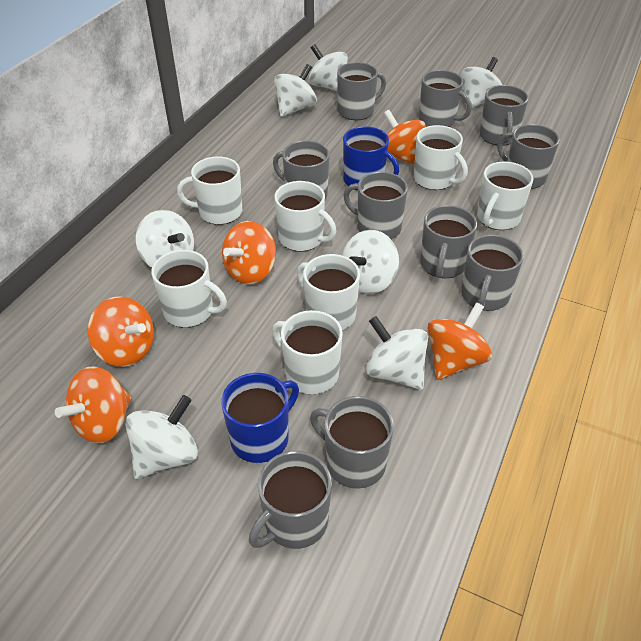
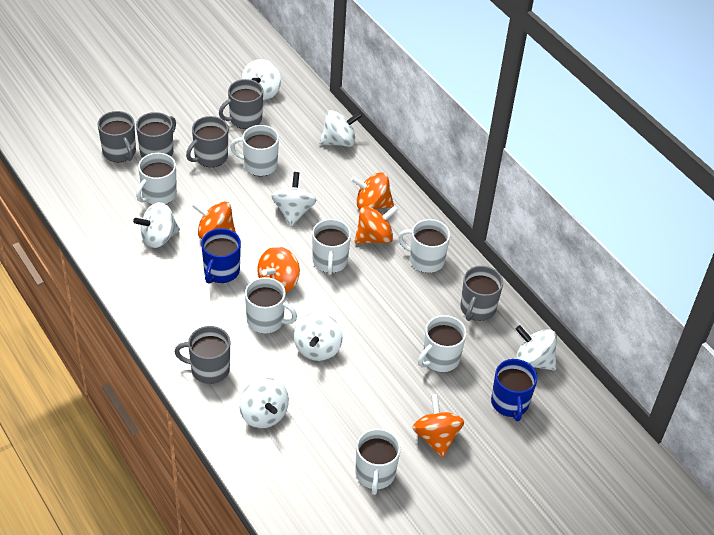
grey mug: 10 -> 6

